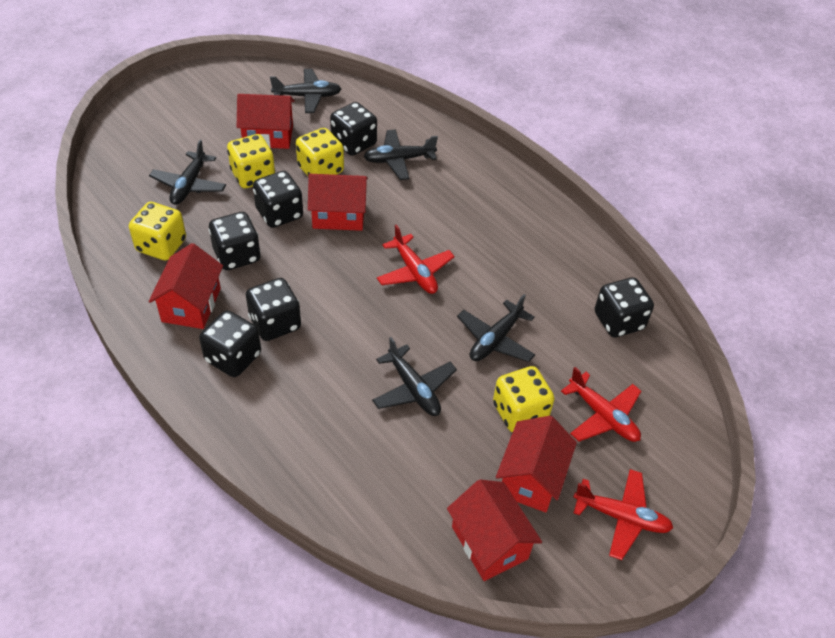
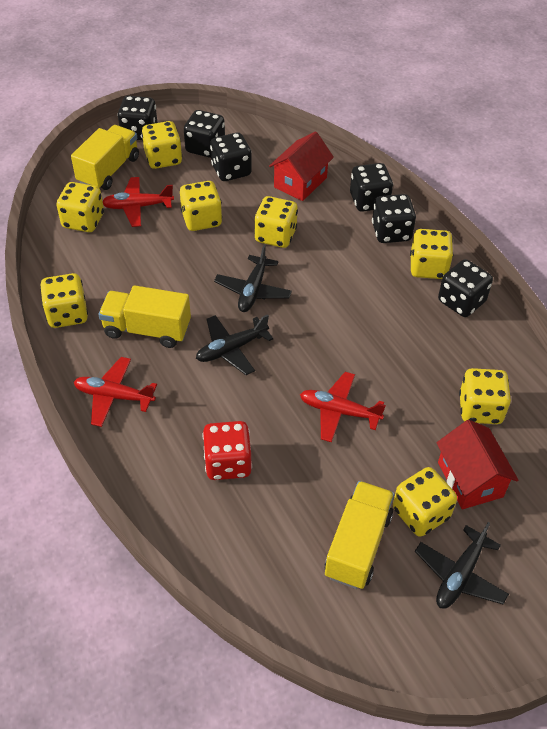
black plane: 5 -> 3
red dice: 0 -> 1
red house: 5 -> 2
yellow dice: 4 -> 8
yellow truck: 0 -> 3

